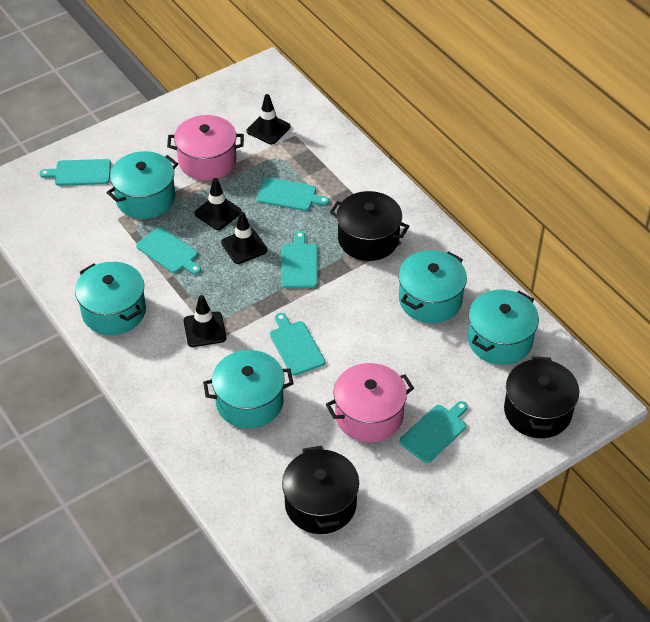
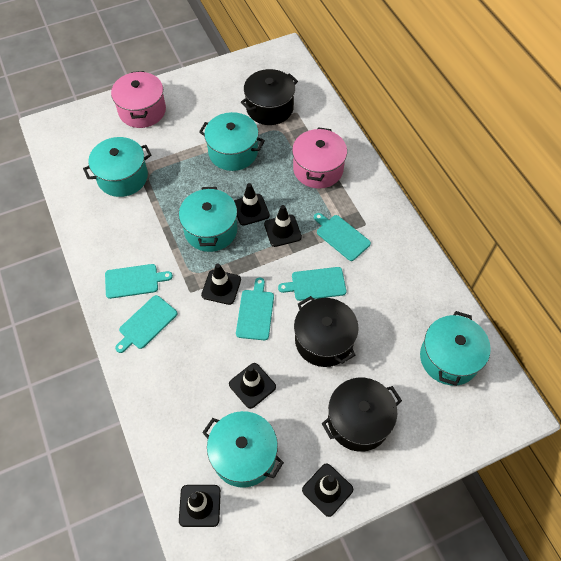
black traffic cone: 4 -> 6
turquoise cutting board: 6 -> 5

